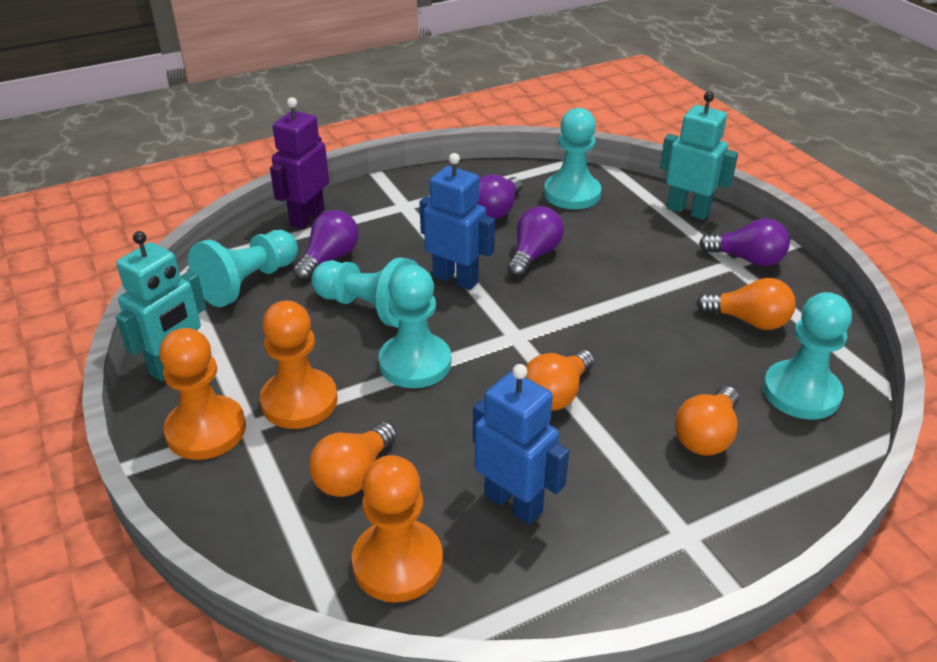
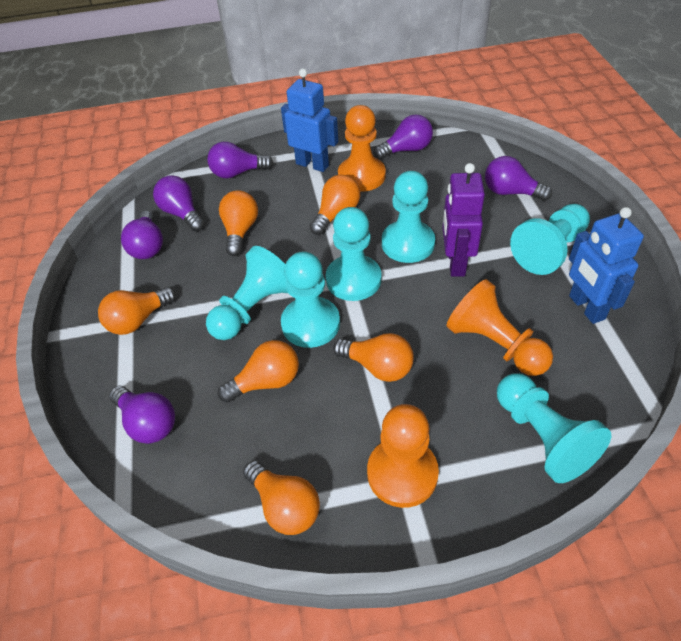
orange light bulb: 4 -> 6
purple light bulb: 4 -> 6
turquoise pawn: 5 -> 6
turquoise robot: 2 -> 0

